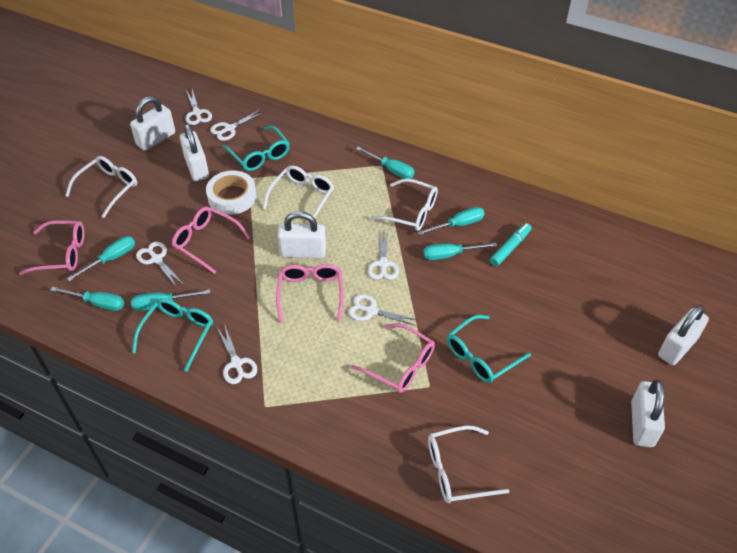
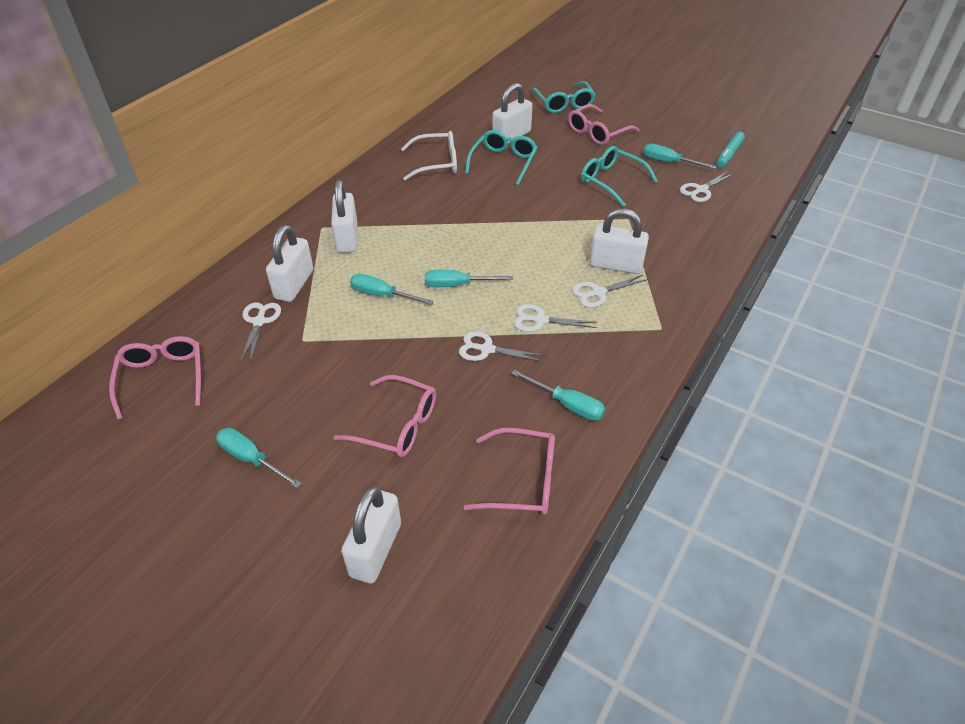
turquoise screwdriver: 6 -> 5
white glasses: 4 -> 1
white scissors: 6 -> 5
white tape: 1 -> 0

